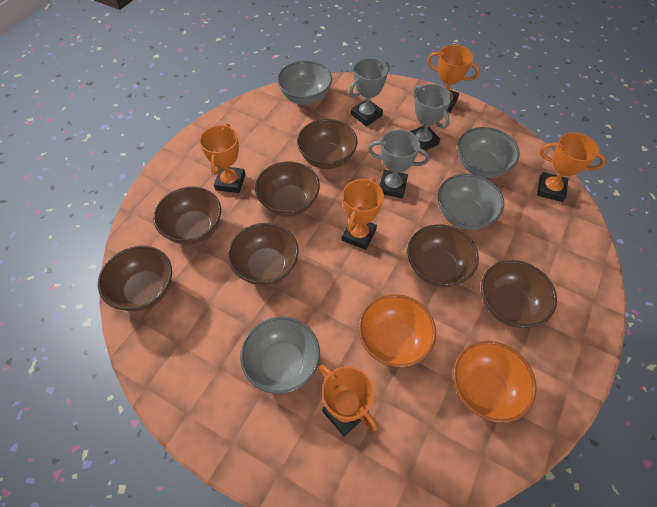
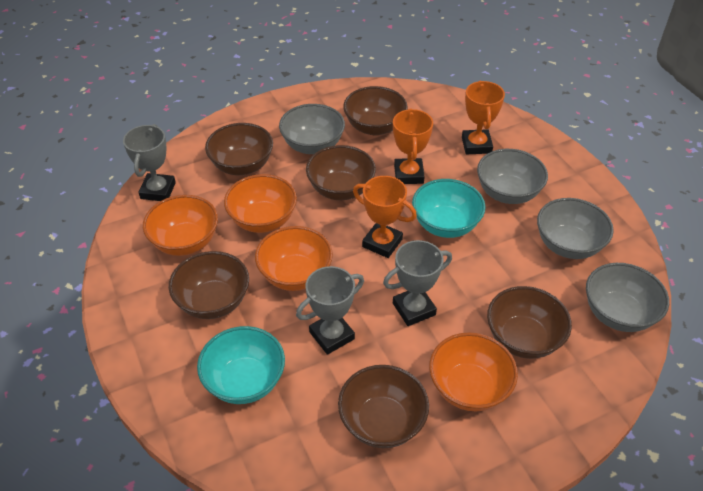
brown bowl: 7 -> 6
orange bowl: 2 -> 4
orange trophy: 5 -> 3
turquoise bowl: 0 -> 2

